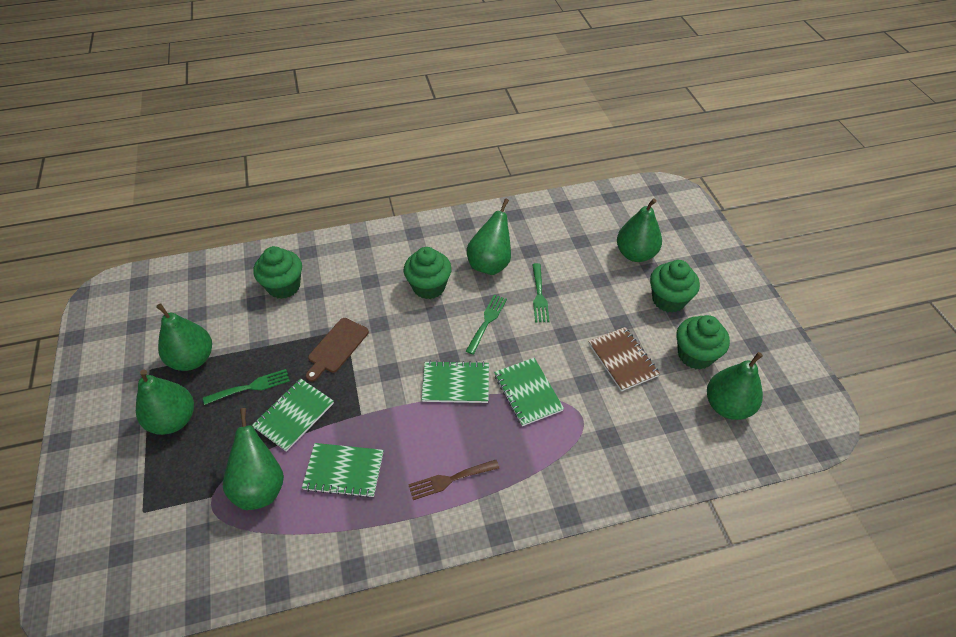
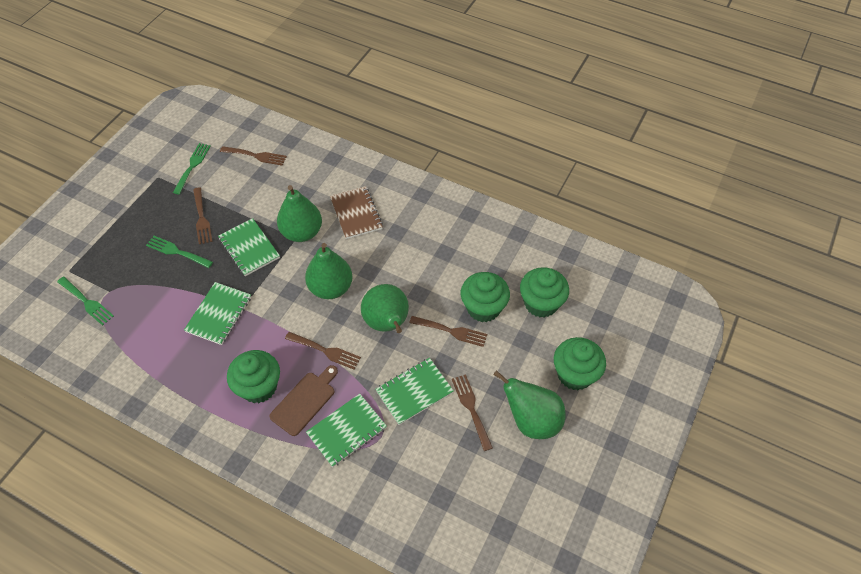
brown fork: 1 -> 5
green pear: 6 -> 4

